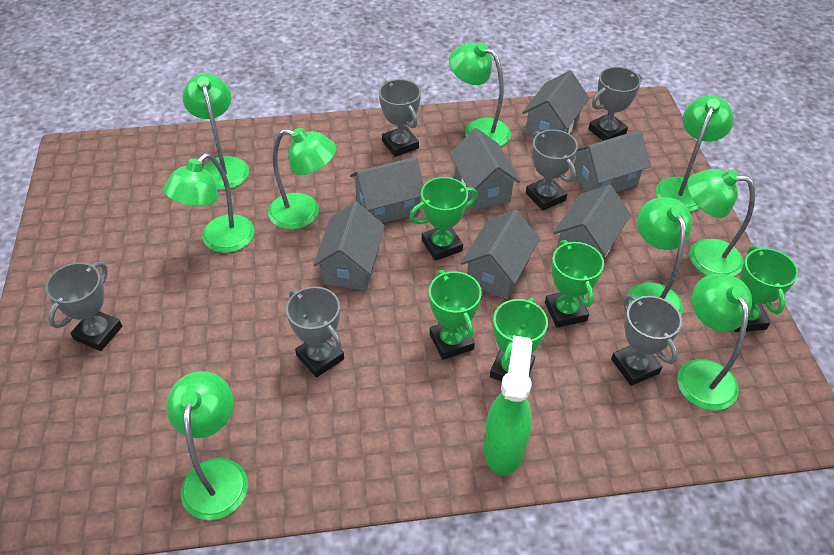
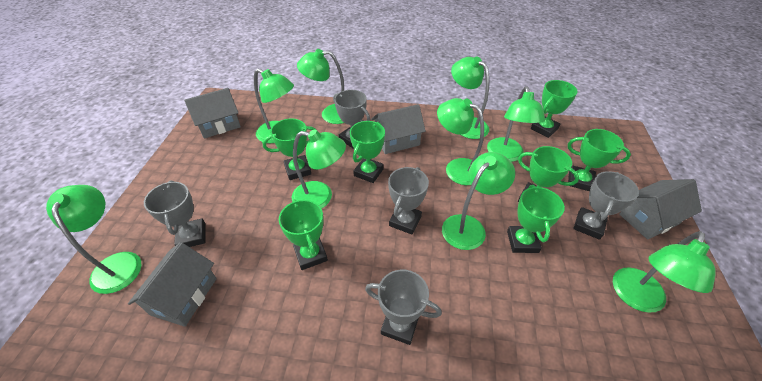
green spray bottle: 1 -> 0
green trophy: 5 -> 7
grey house: 7 -> 4
grey trophy: 6 -> 5

